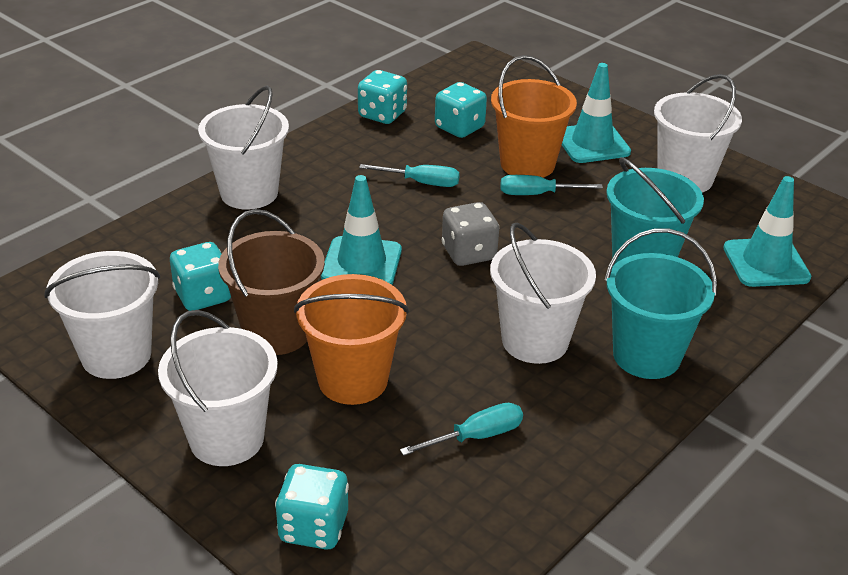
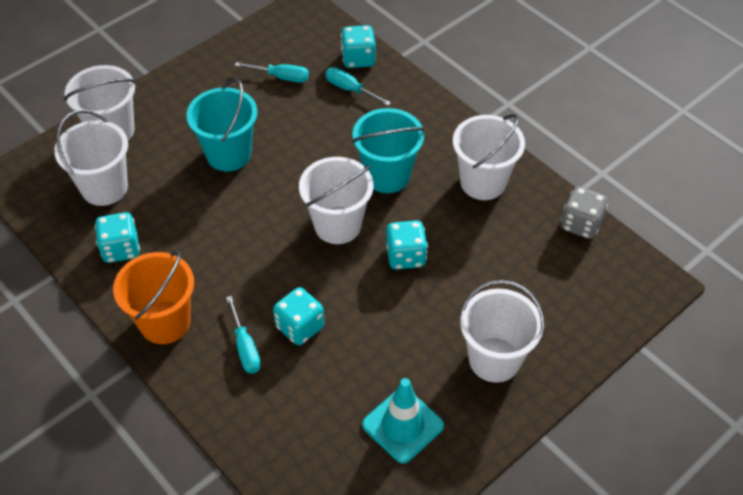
brown bucket: 1 -> 0
orange bucket: 2 -> 1
turquoise traffic cone: 3 -> 1

